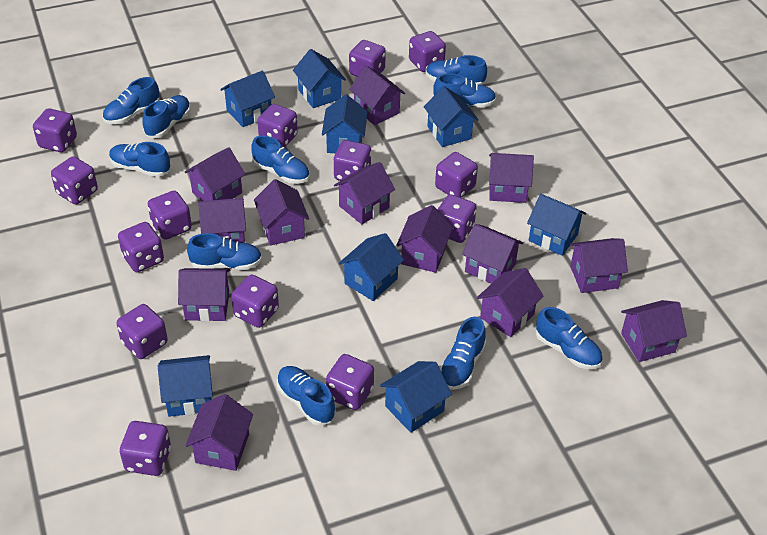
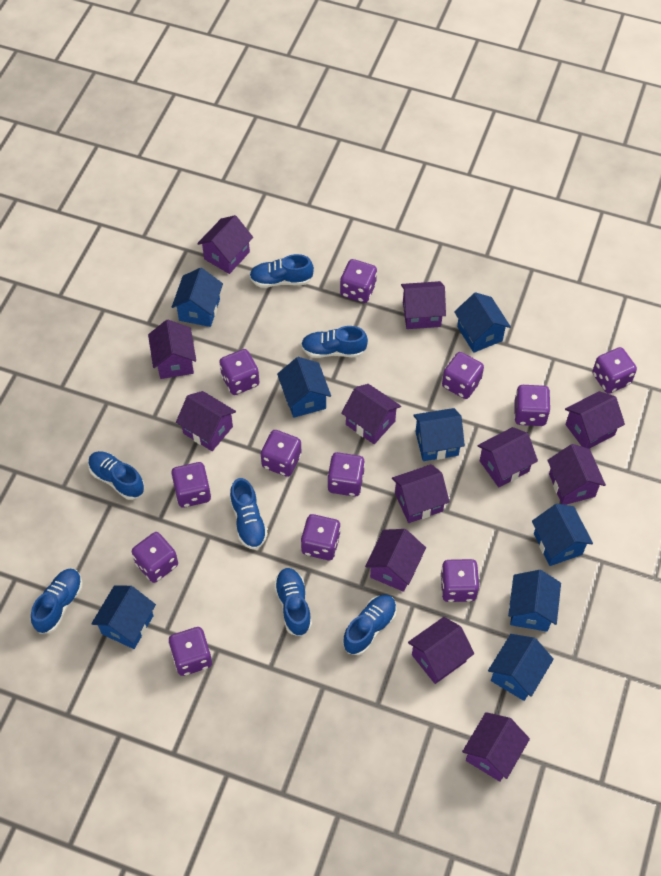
blue shoe: 10 -> 7
purple dice: 14 -> 12
purple house: 13 -> 12

